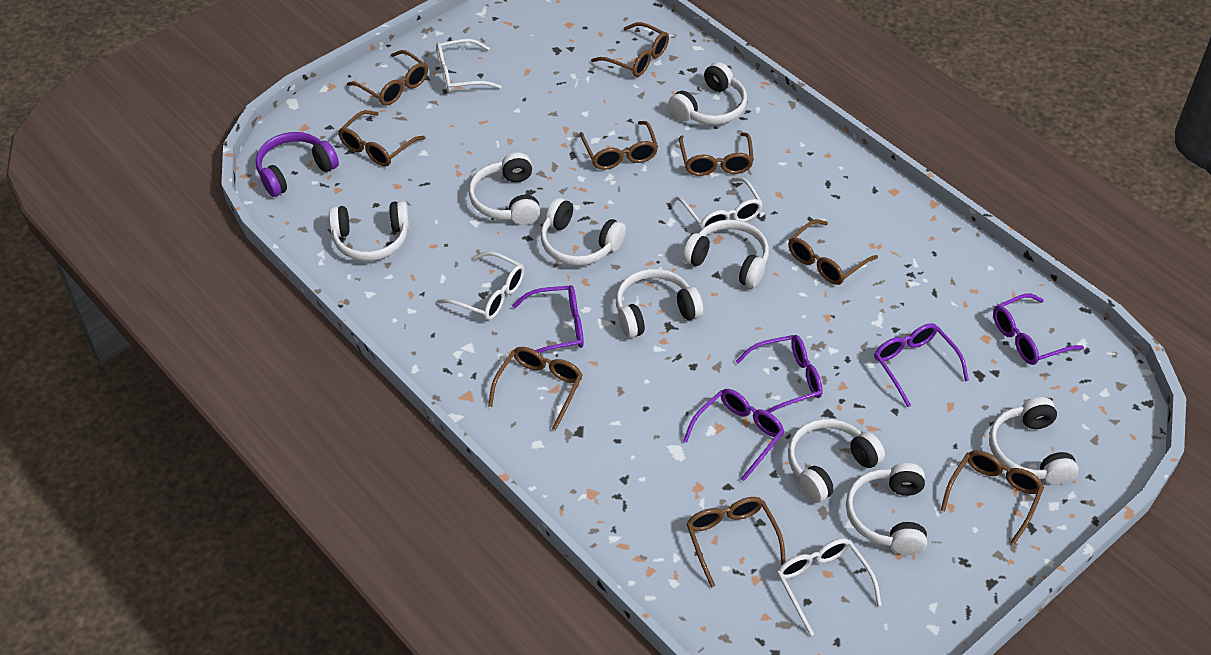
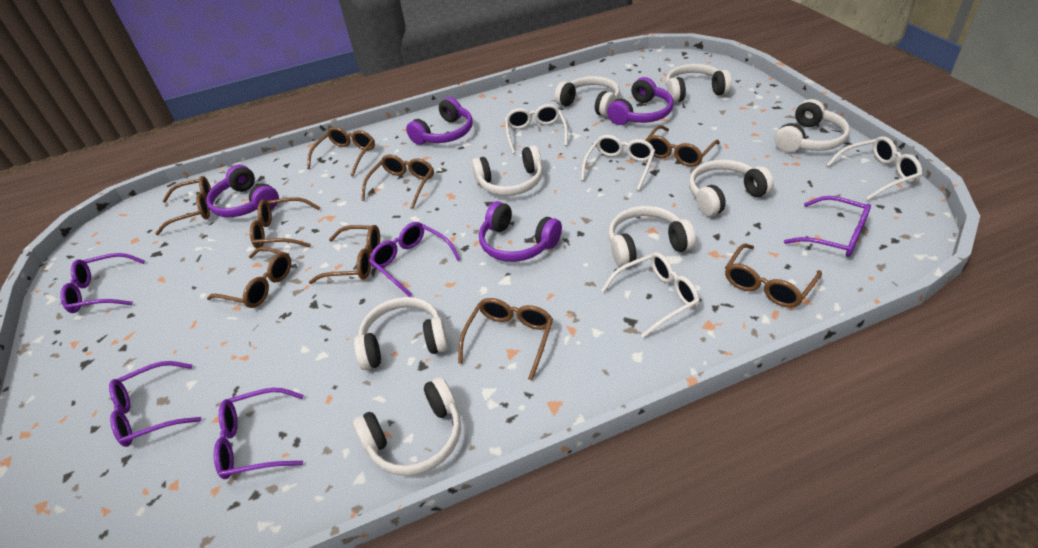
purple headphones: 1 -> 4
white headphones: 9 -> 8

